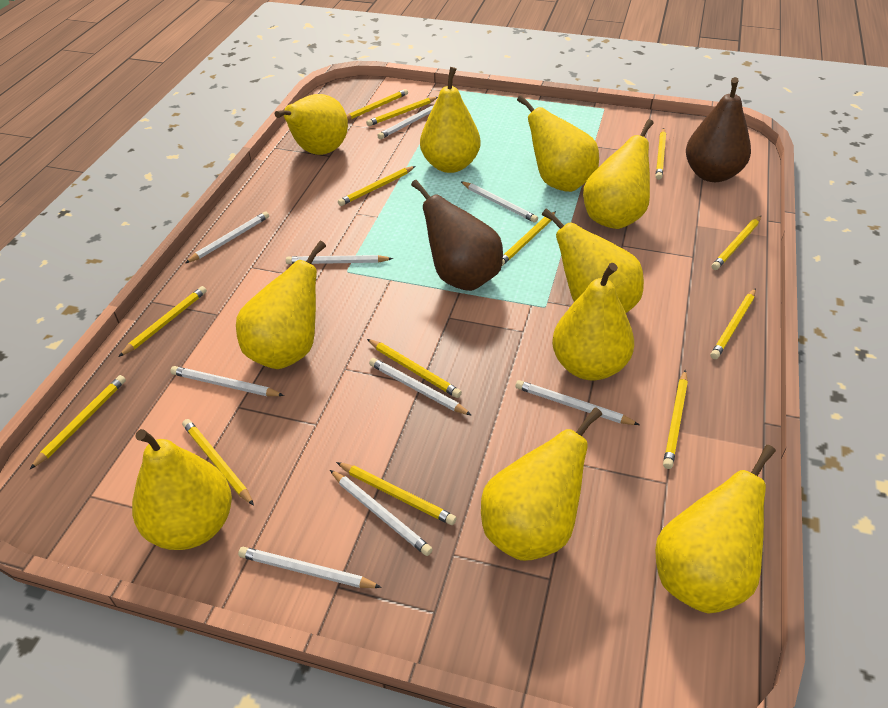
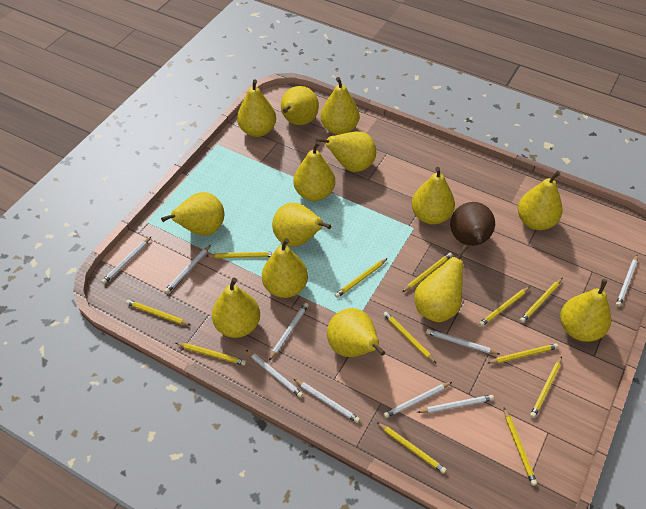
brown pear: 2 -> 1
yellow pear: 10 -> 14
yellow pencil: 13 -> 12

